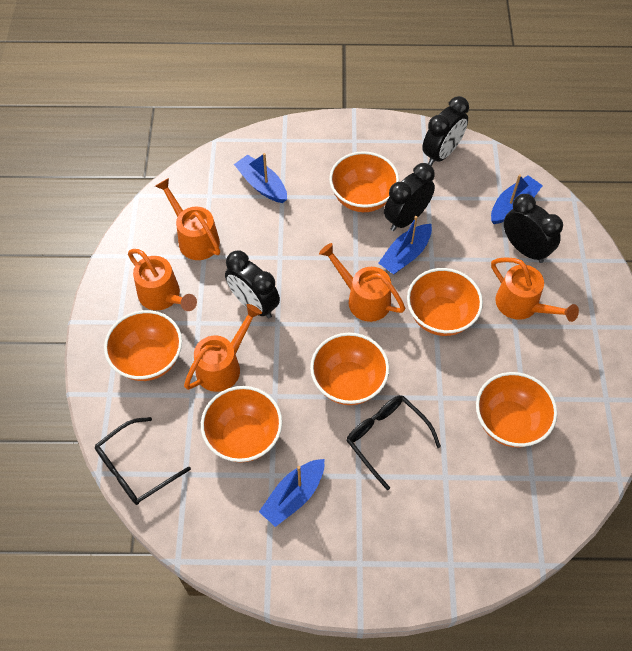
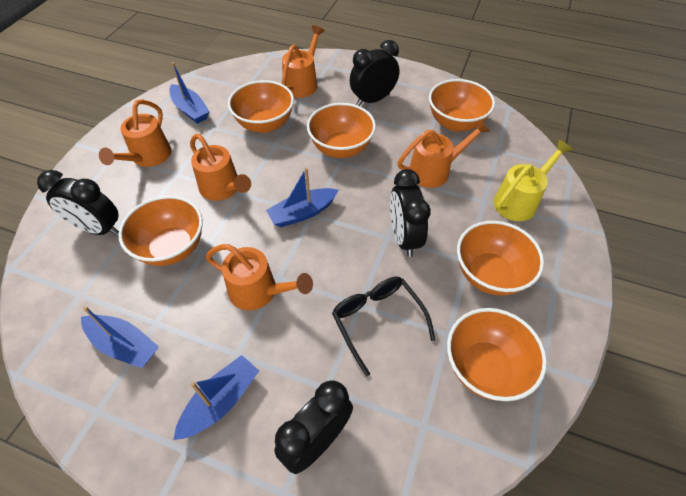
black glasses: 2 -> 1
yellow watering can: 0 -> 1

